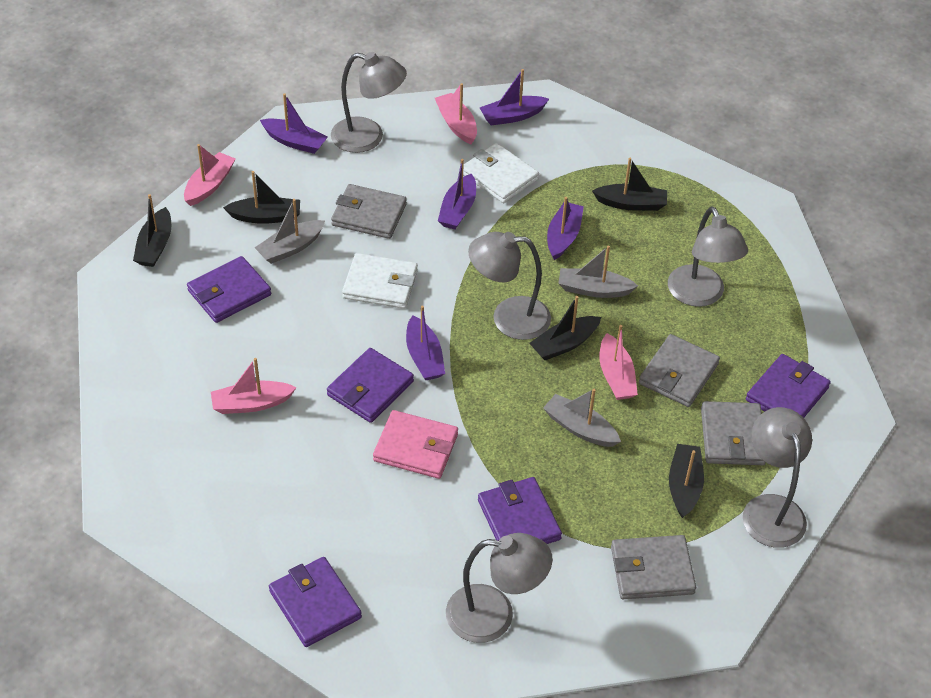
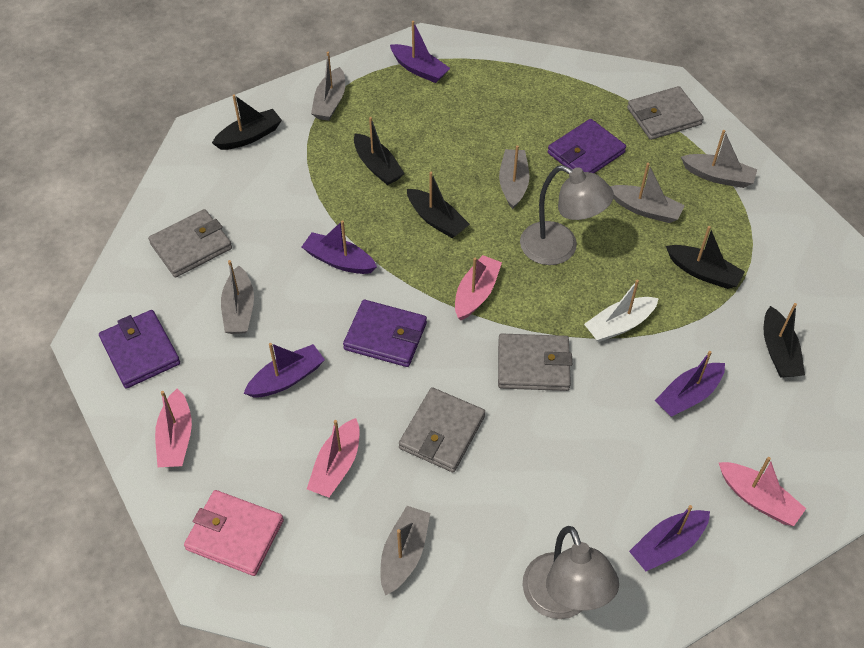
grey boat: 3 -> 6
grey lamp: 5 -> 2
purple wallet: 5 -> 3
white boat: 0 -> 1
white wallet: 2 -> 0

